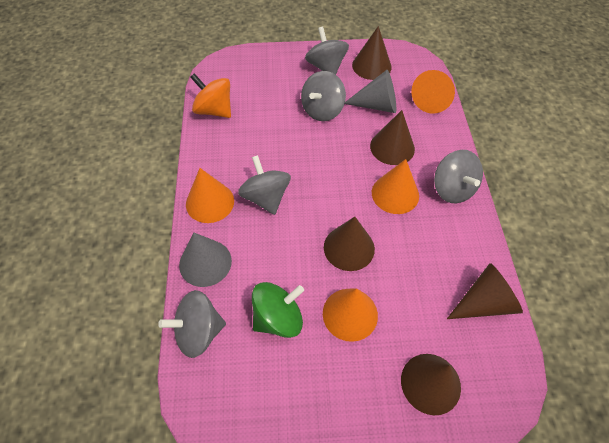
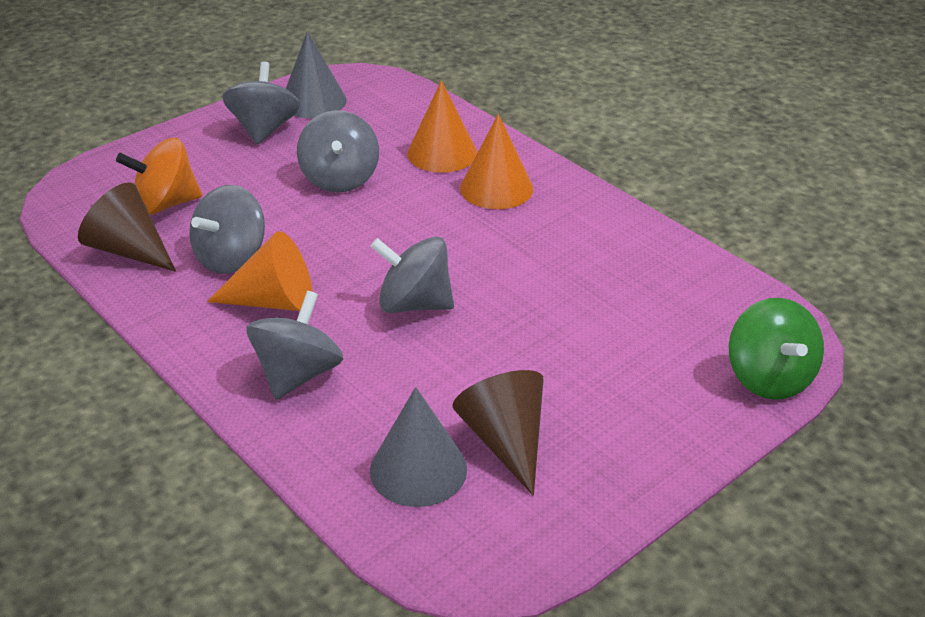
brown cone: 5 -> 2
orange cone: 4 -> 3

